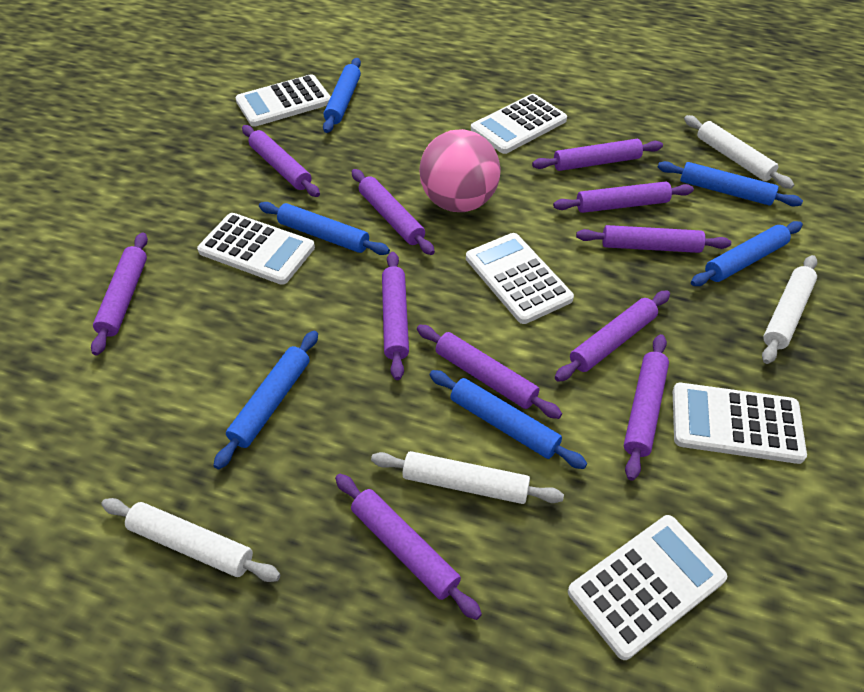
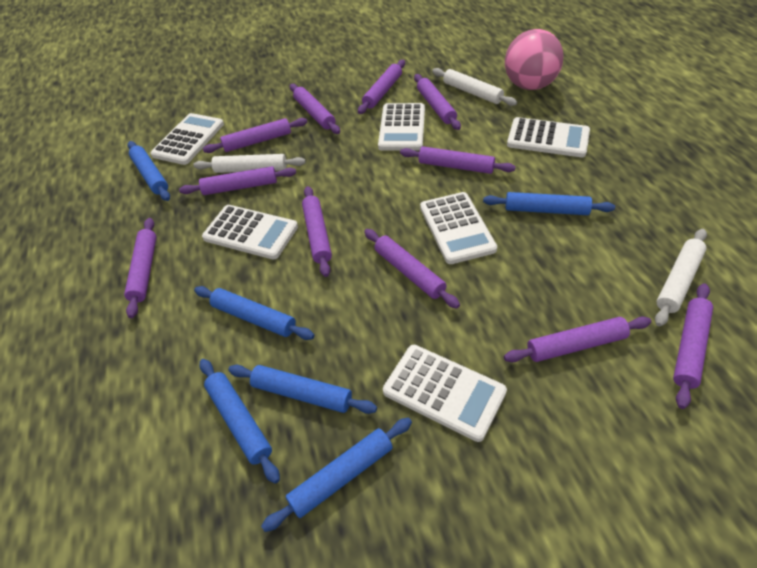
white rolling pin: 4 -> 3

